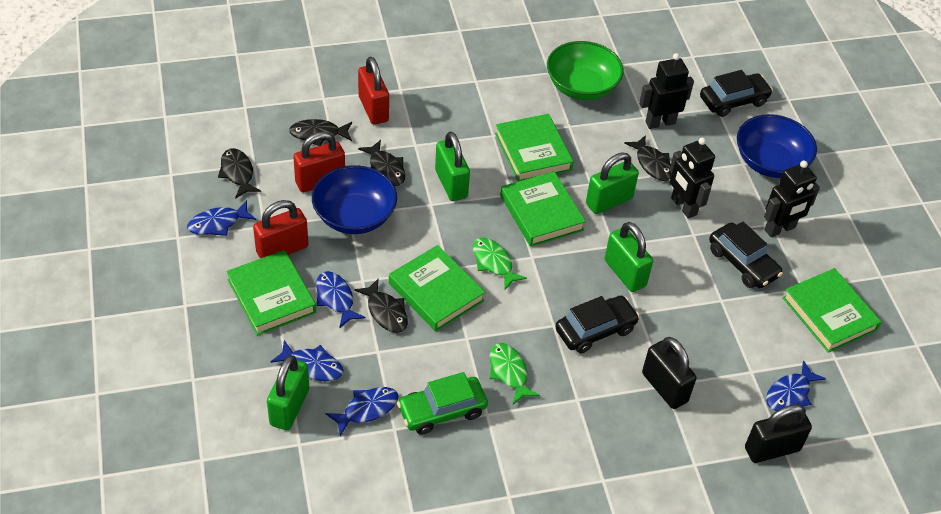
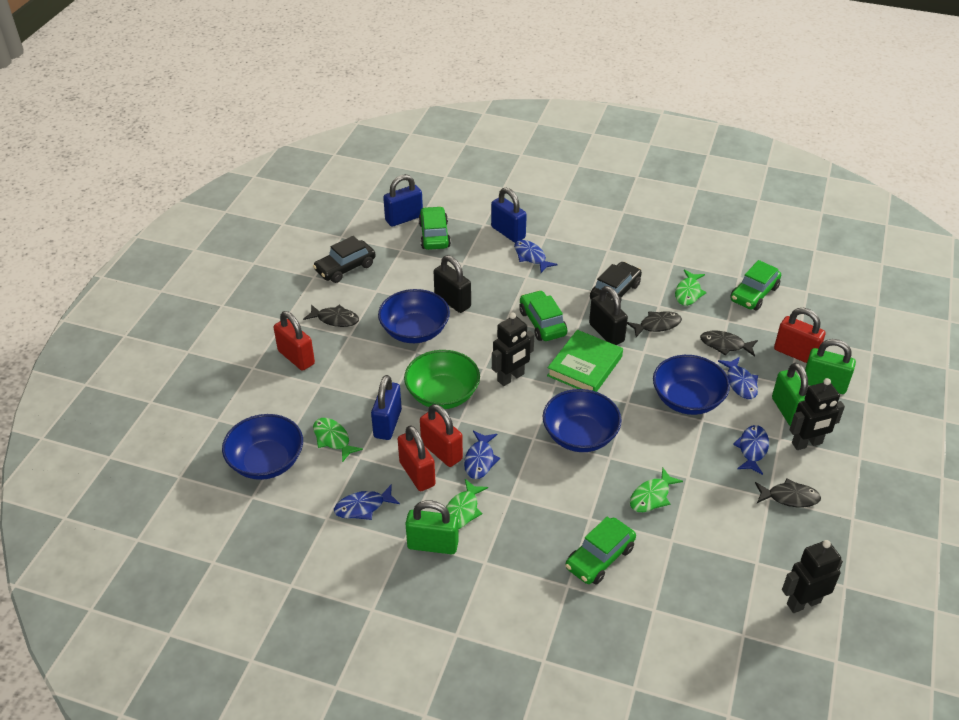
black car: 3 -> 2
black fish: 5 -> 4
blue bowl: 2 -> 4
blue padlock: 0 -> 3
green book: 5 -> 1
green car: 1 -> 4
green fish: 2 -> 4
green padlock: 4 -> 3
red padlock: 3 -> 4

